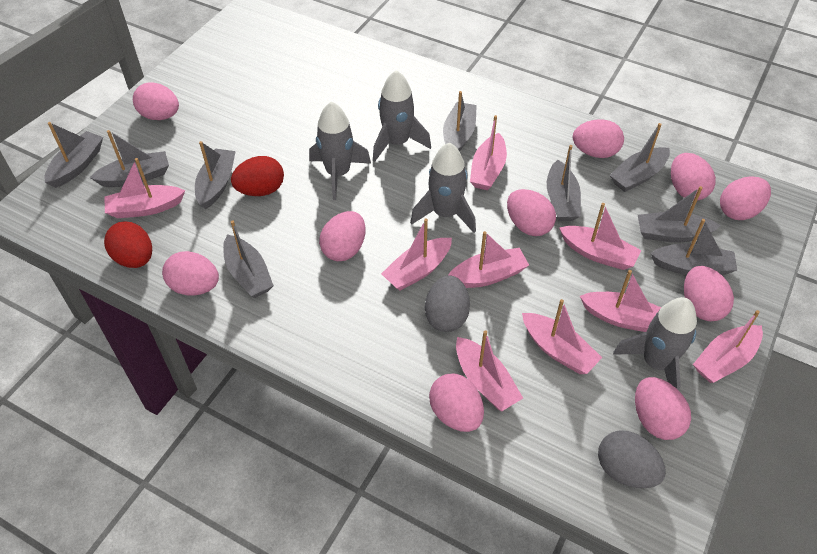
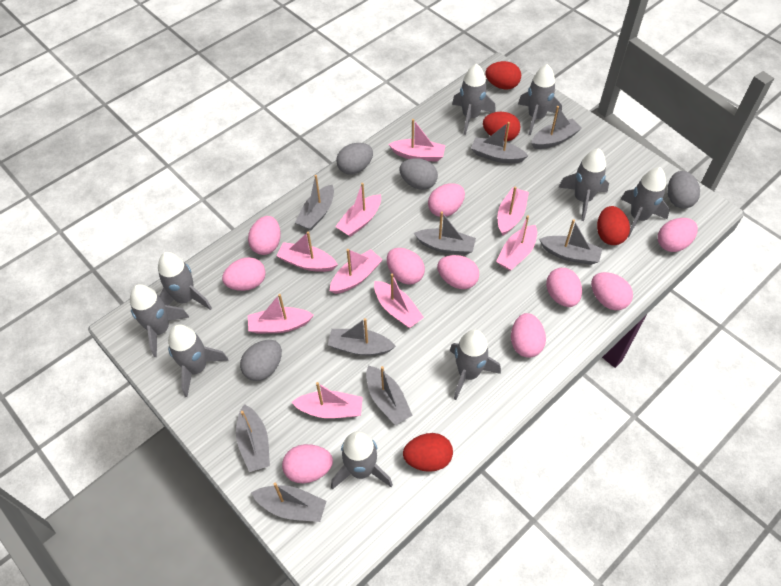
grey egg: 2 -> 4
grey rocket: 4 -> 9
red egg: 2 -> 4

